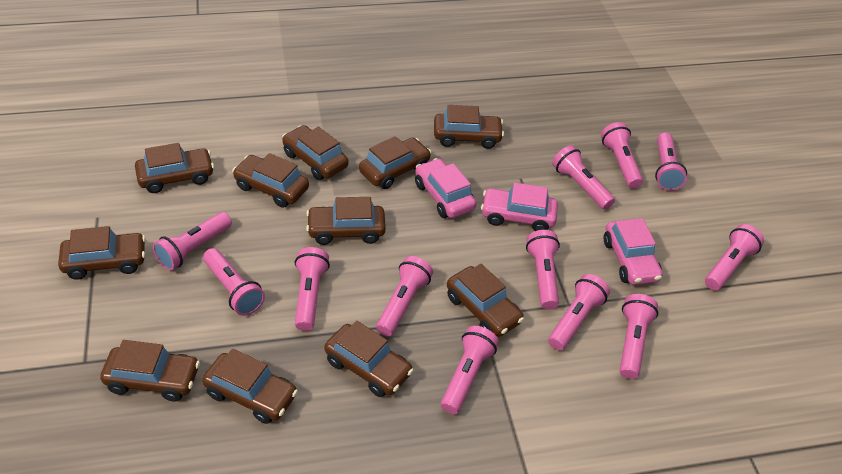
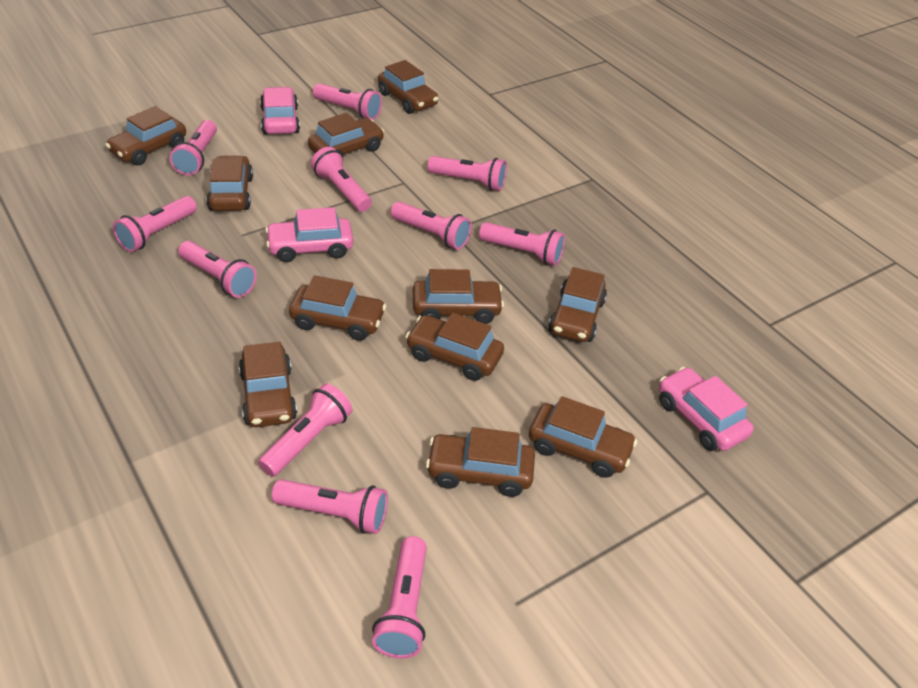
pink flashlight: 12 -> 11

